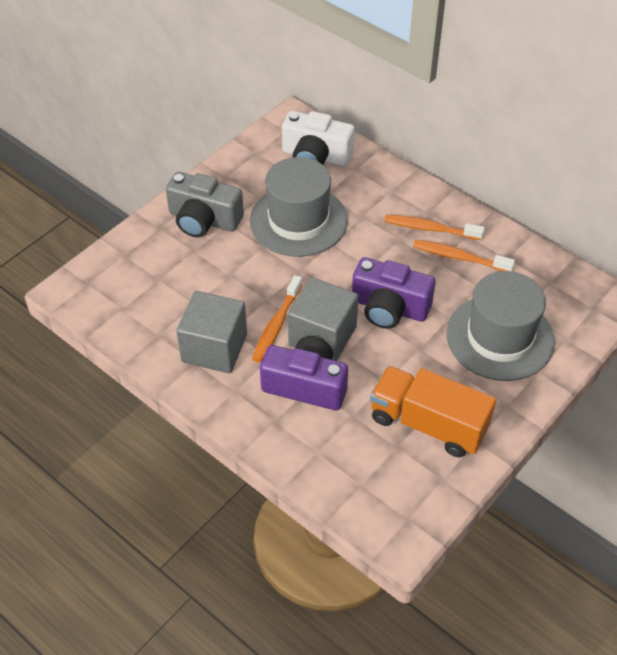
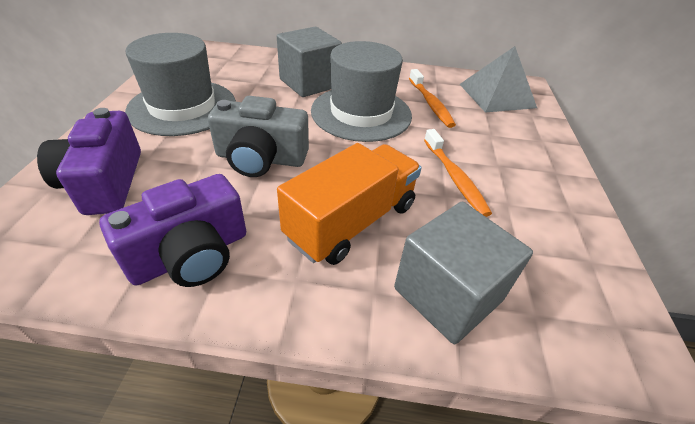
grey pyramid: 0 -> 1
orange toothbrush: 3 -> 2
white camera: 1 -> 0

